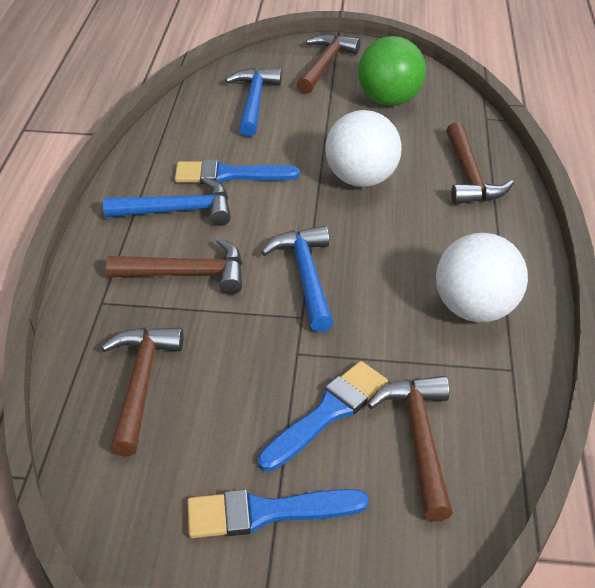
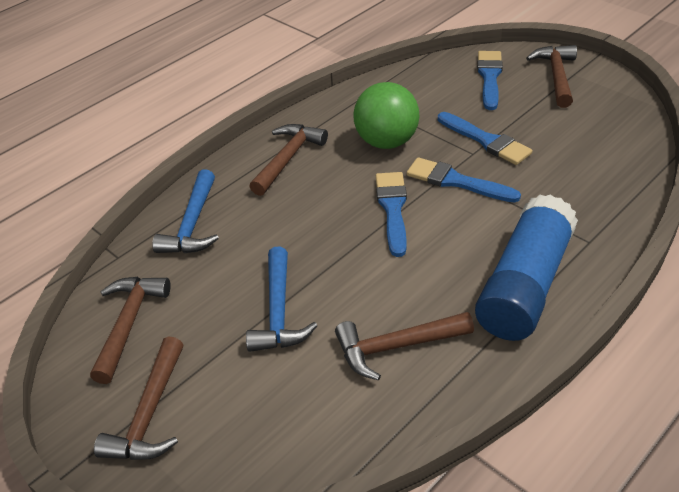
blue brush: 3 -> 4
blue glue stick: 0 -> 1
blue hammer: 3 -> 2
white ball: 2 -> 0

